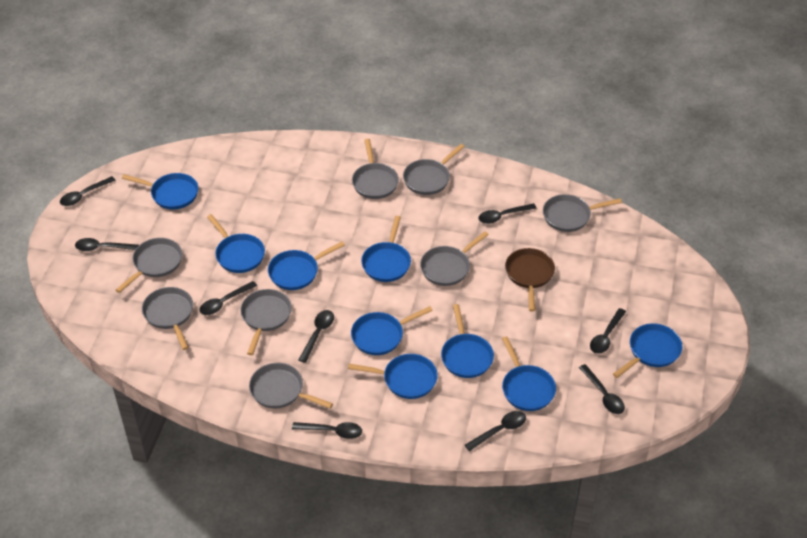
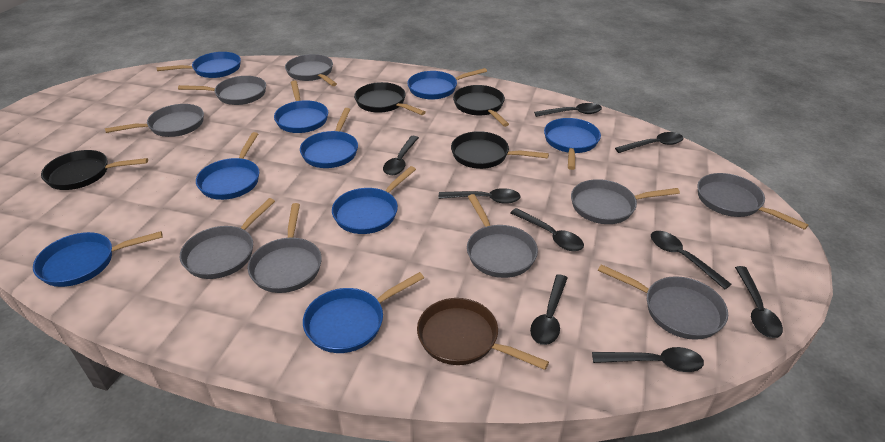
black pan: 0 -> 4
grey pan: 8 -> 9

